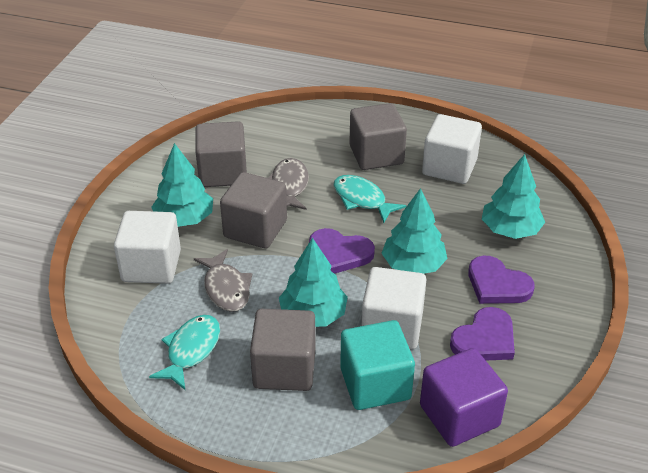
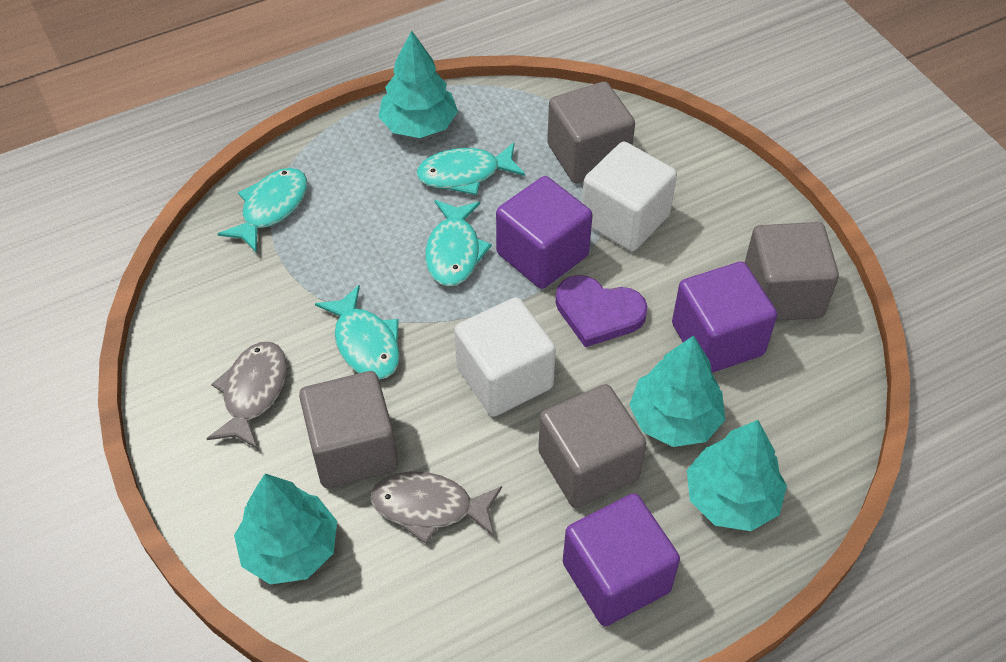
purple cube: 1 -> 3
purple heart: 3 -> 1
turquoise cube: 1 -> 0
turquoise fish: 2 -> 4
white cube: 3 -> 2

